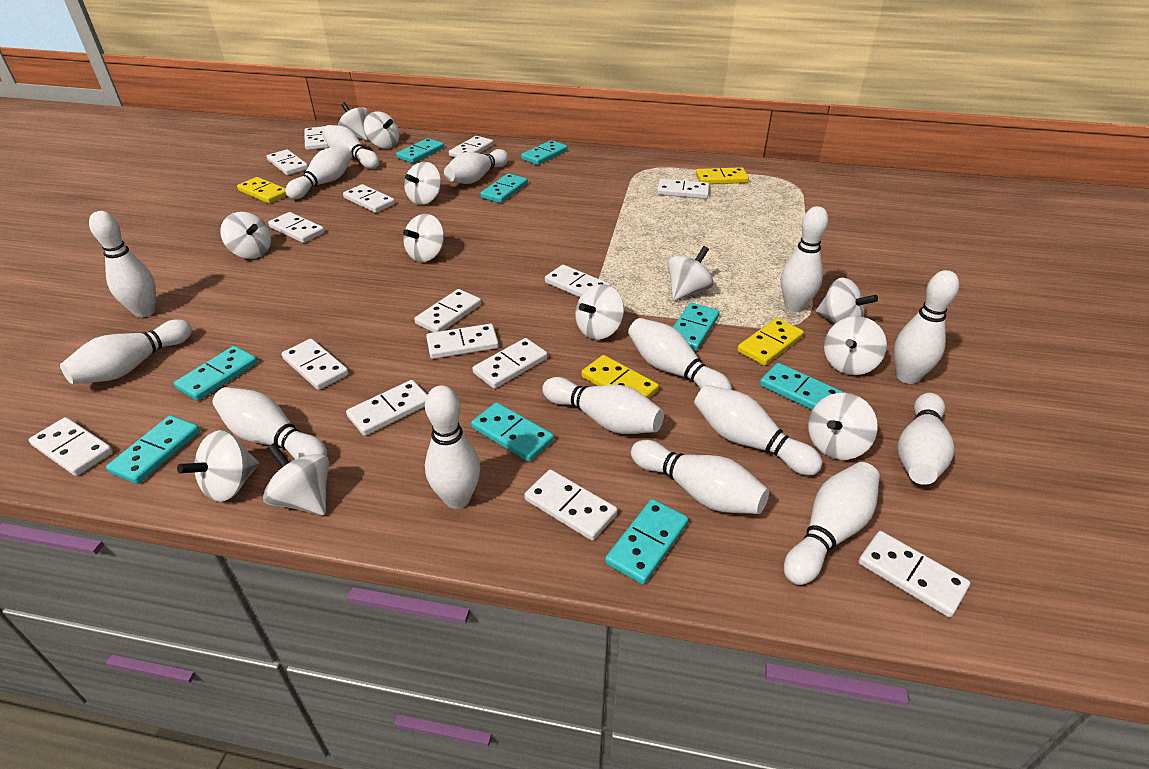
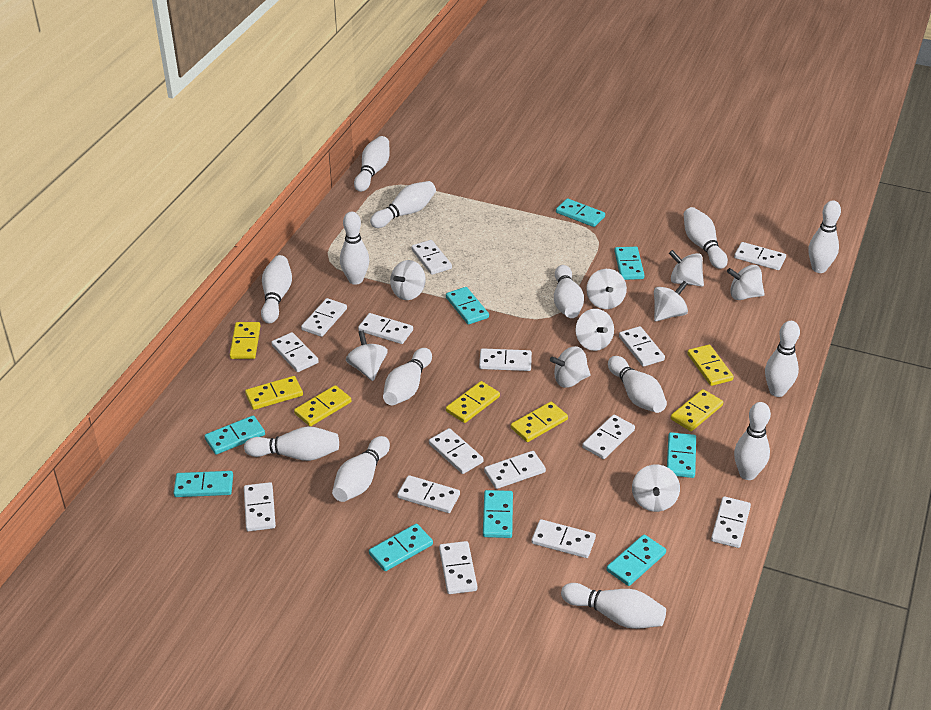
white bowling pin: 15 -> 14
white spinning top: 12 -> 9
yellow domino: 4 -> 7

